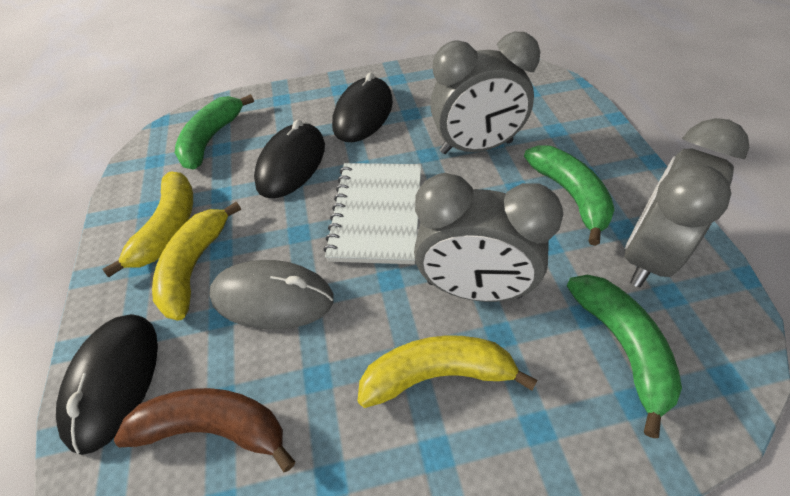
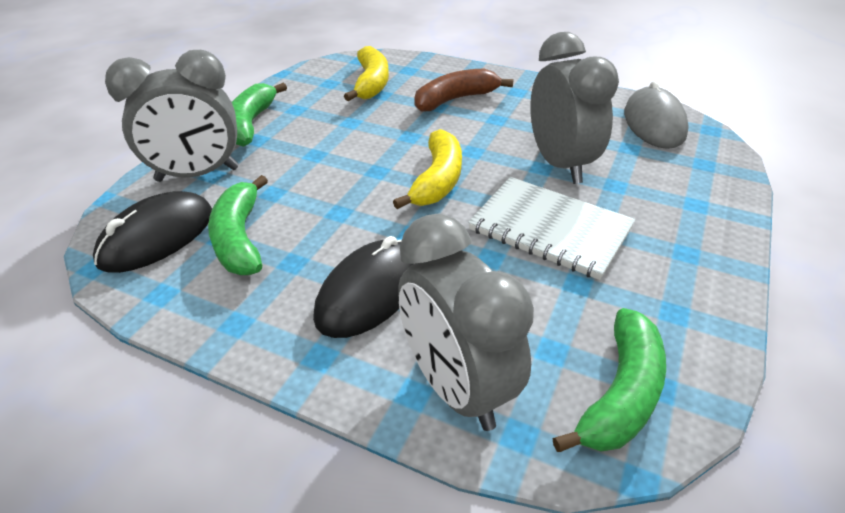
black mouse: 3 -> 2
yellow banana: 3 -> 2

